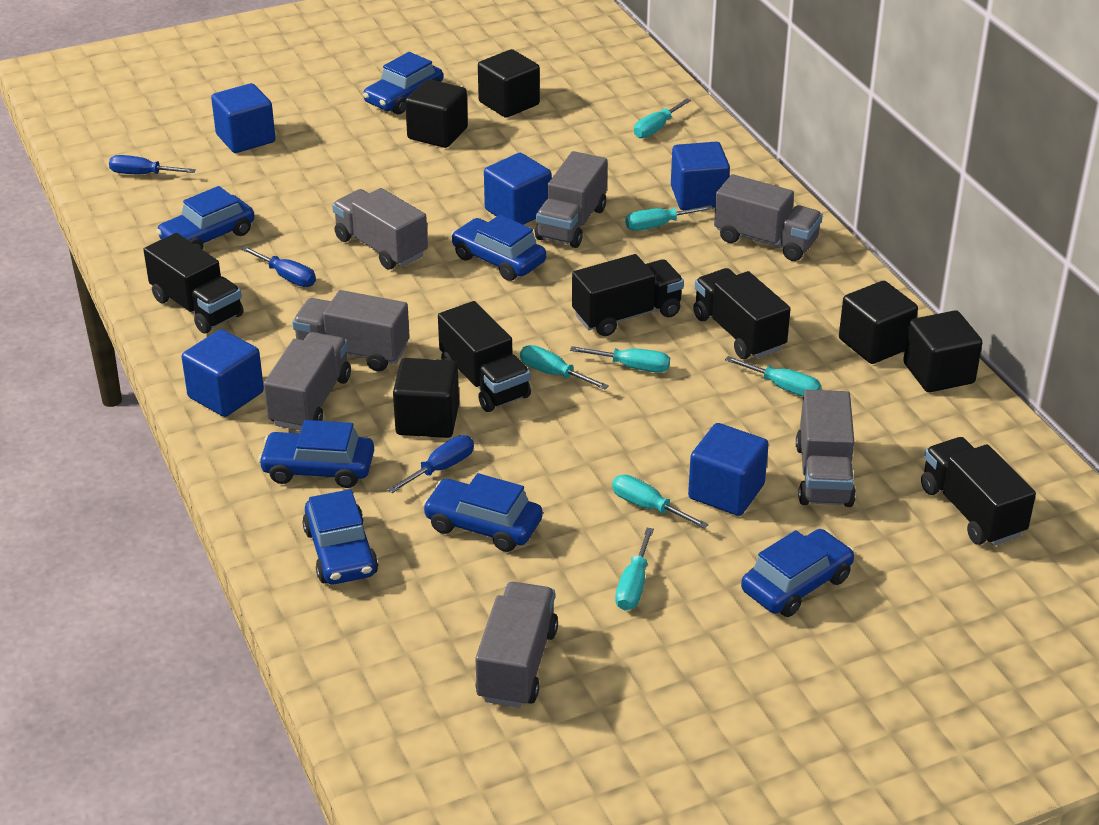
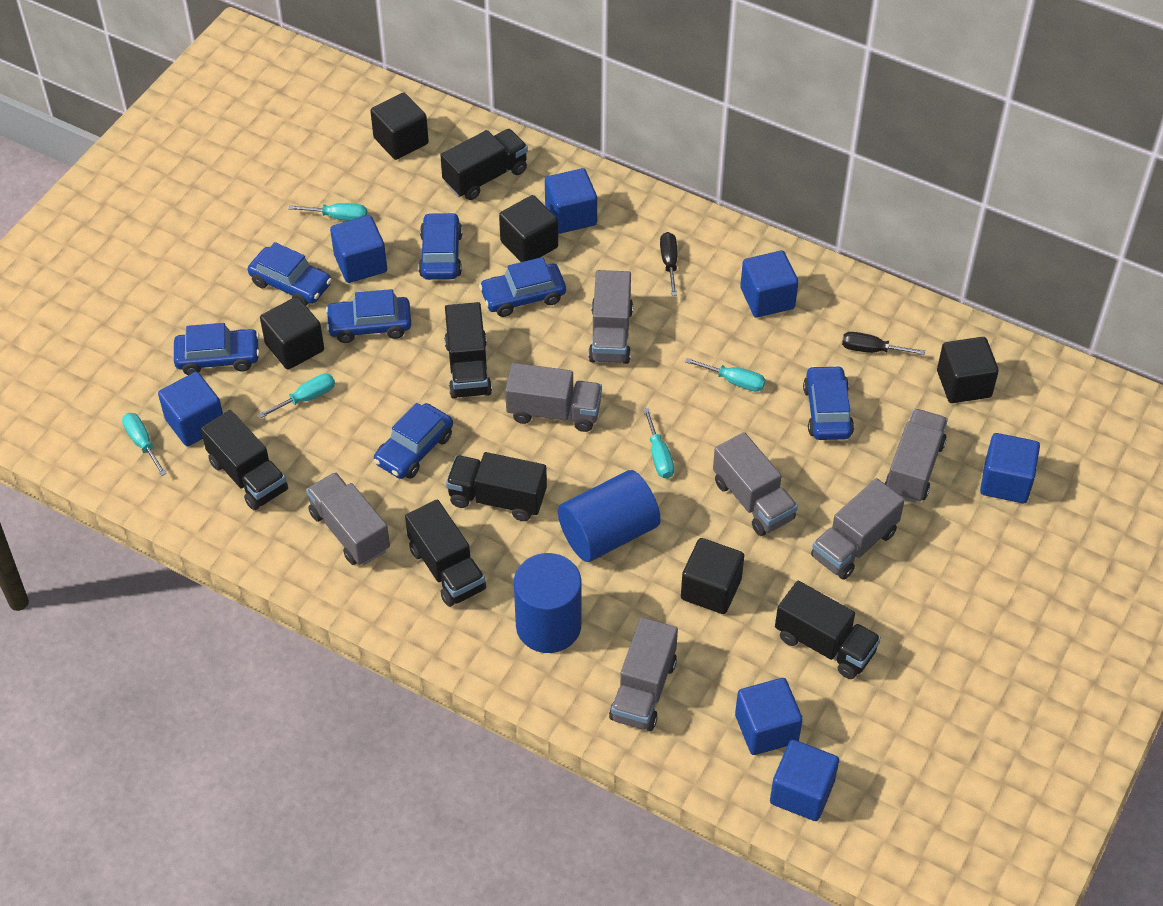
black screwdriver: 0 -> 2
black truck: 5 -> 6
blue cube: 5 -> 7
blue cylinder: 0 -> 2
blue screwdriver: 3 -> 0
turquoise screwdriver: 7 -> 5

